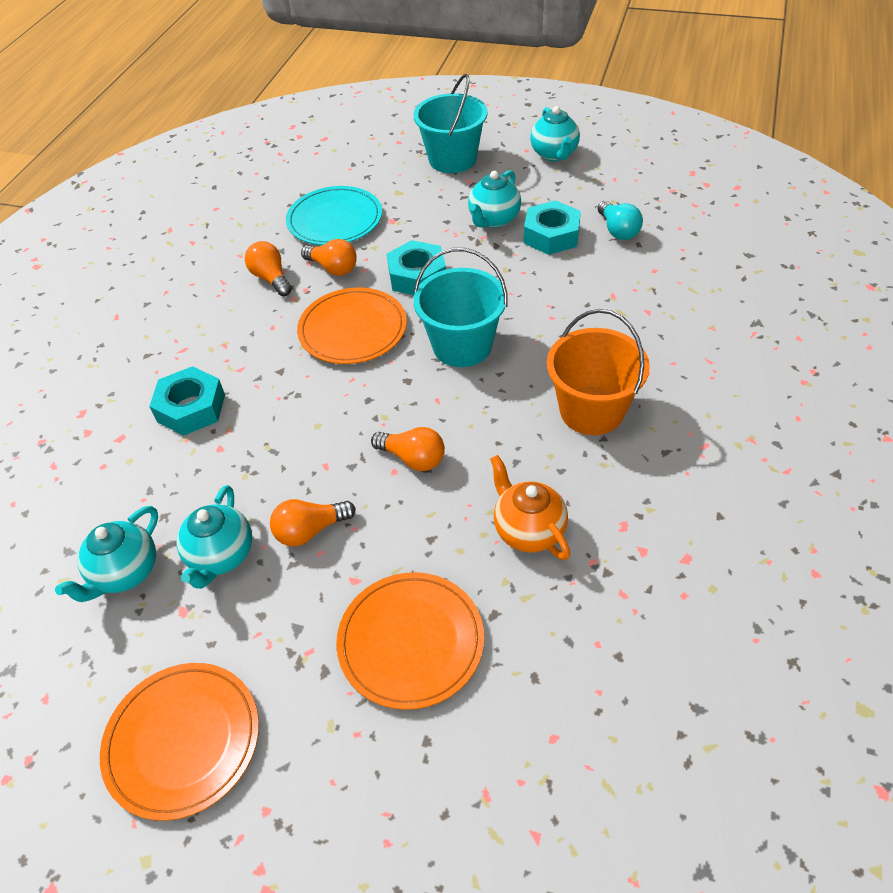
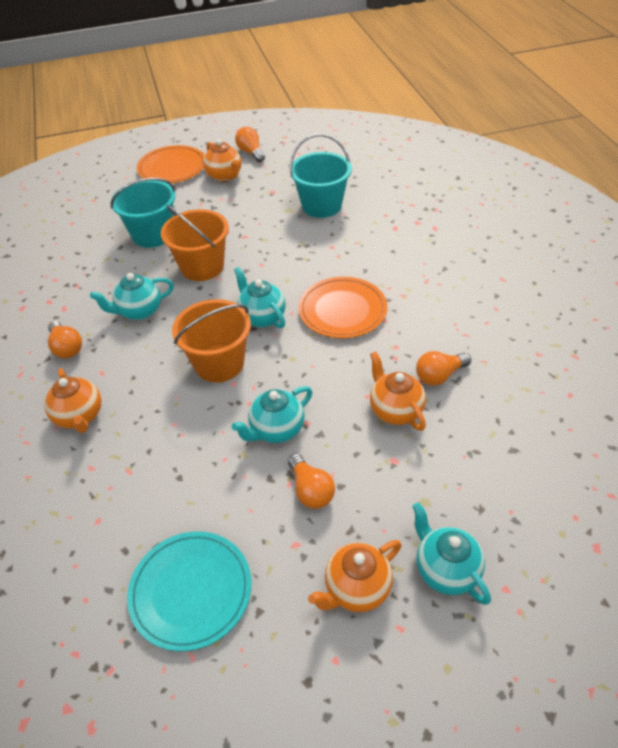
orange bucket: 1 -> 2
orange plate: 3 -> 2
orange teapot: 1 -> 4
turquoise light bulb: 1 -> 0
turquoise nut: 3 -> 0

